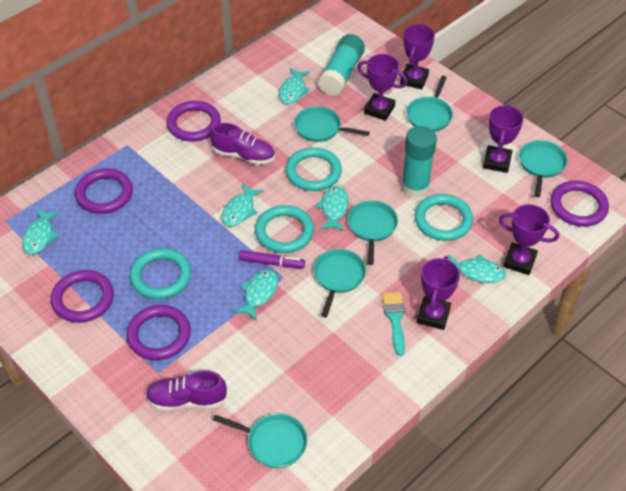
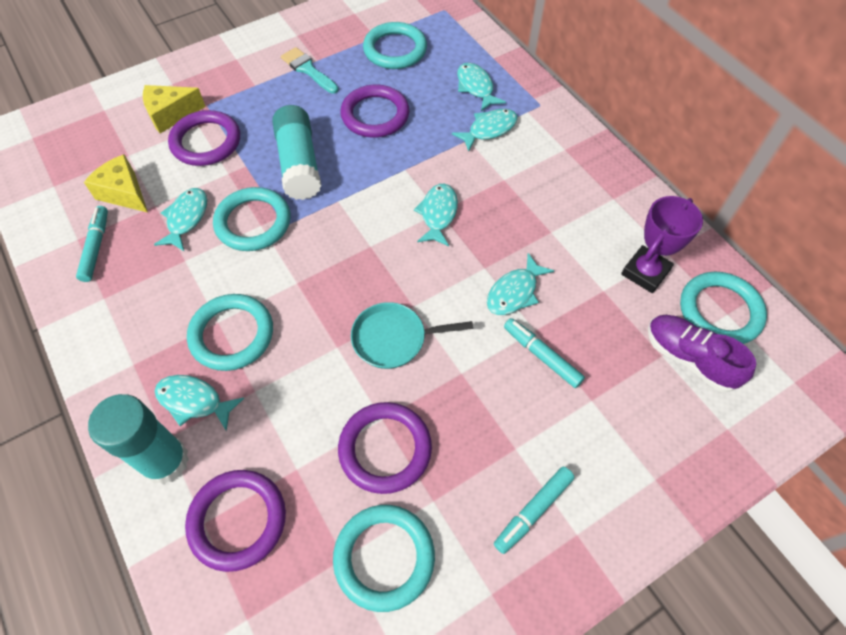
purple marker: 1 -> 0
purple ring: 5 -> 4
purple shoe: 2 -> 1
purple trophy: 5 -> 1
turquoise marker: 0 -> 3
turquoise pan: 6 -> 1
turquoise ring: 4 -> 5
yellow cheese: 0 -> 2

